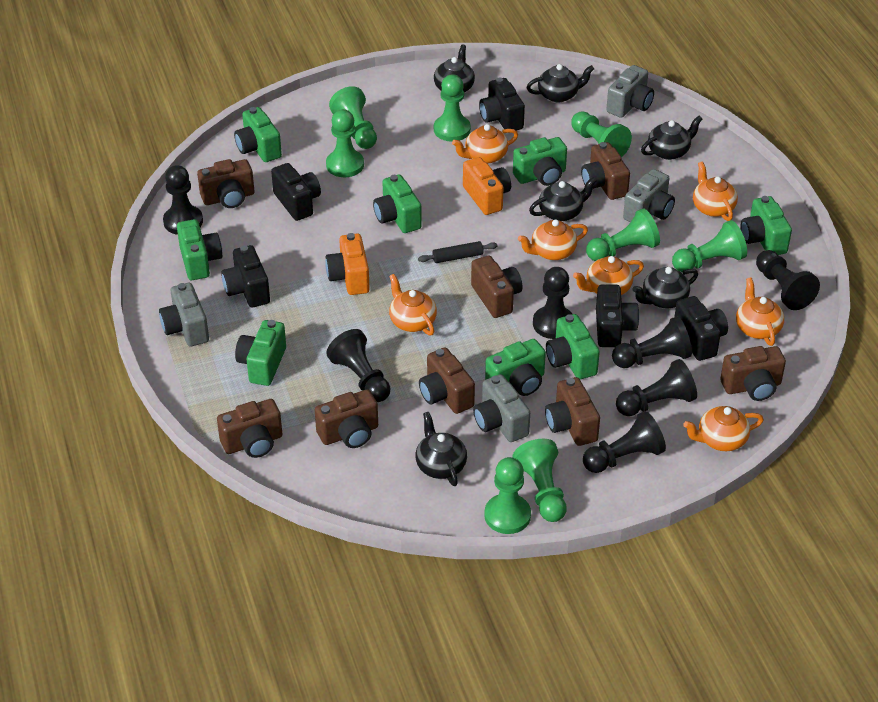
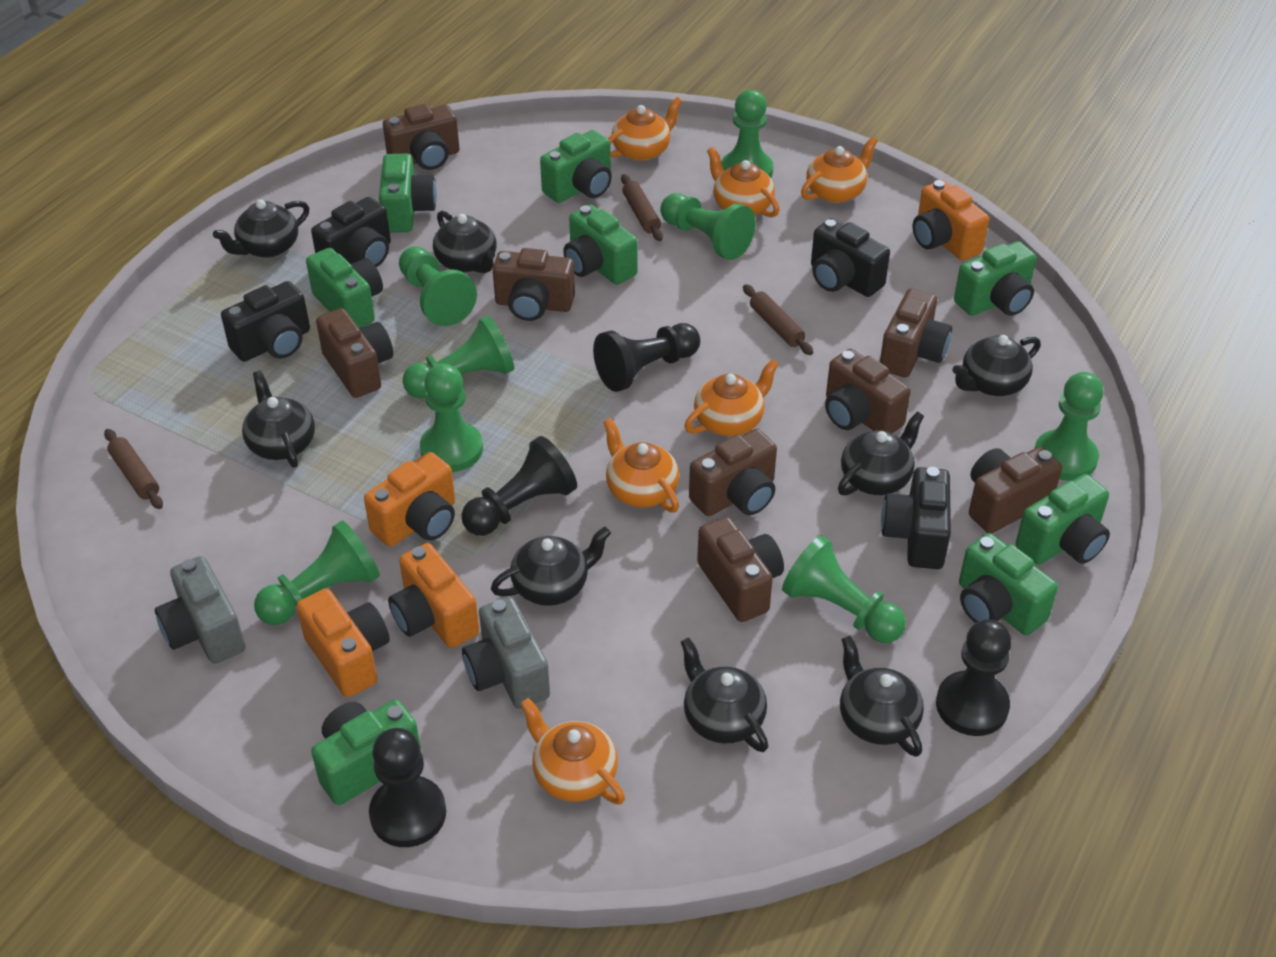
black camera: 5 -> 4
black pawn: 7 -> 4
black rolling pin: 1 -> 0
black teapot: 6 -> 8
brown rolling pin: 0 -> 3
grey camera: 4 -> 2
orange camera: 2 -> 4
orange teapot: 7 -> 6

